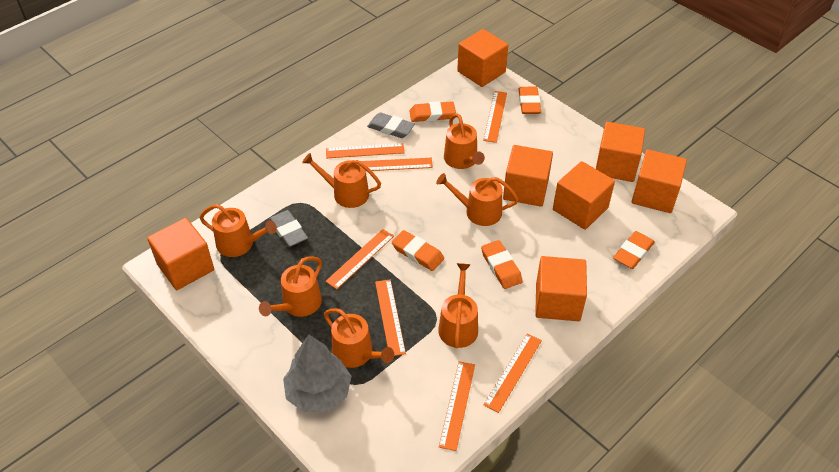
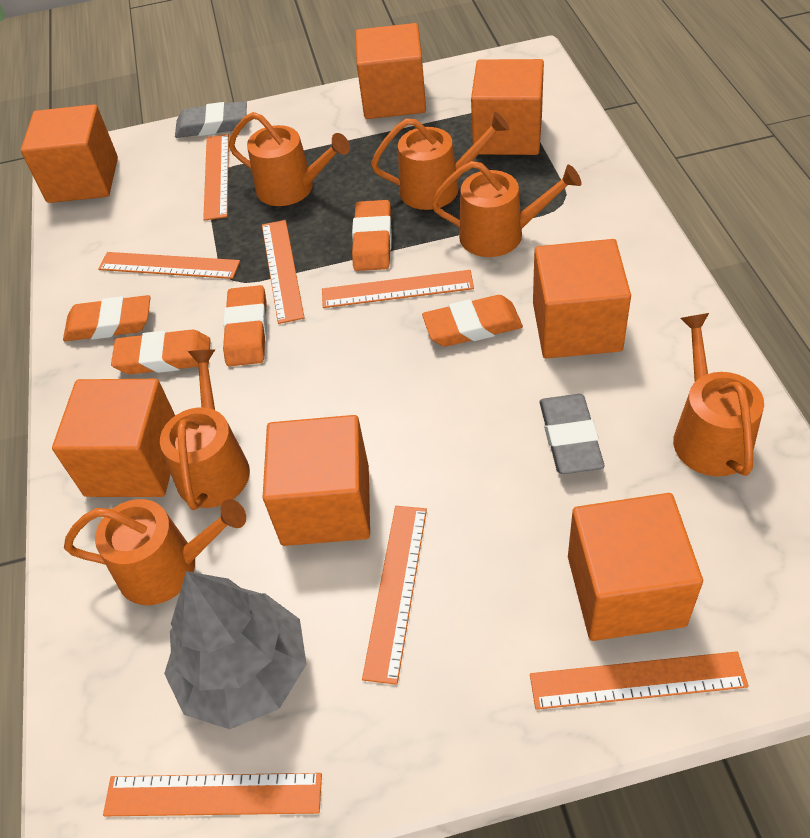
orange watering can: 7 -> 6

